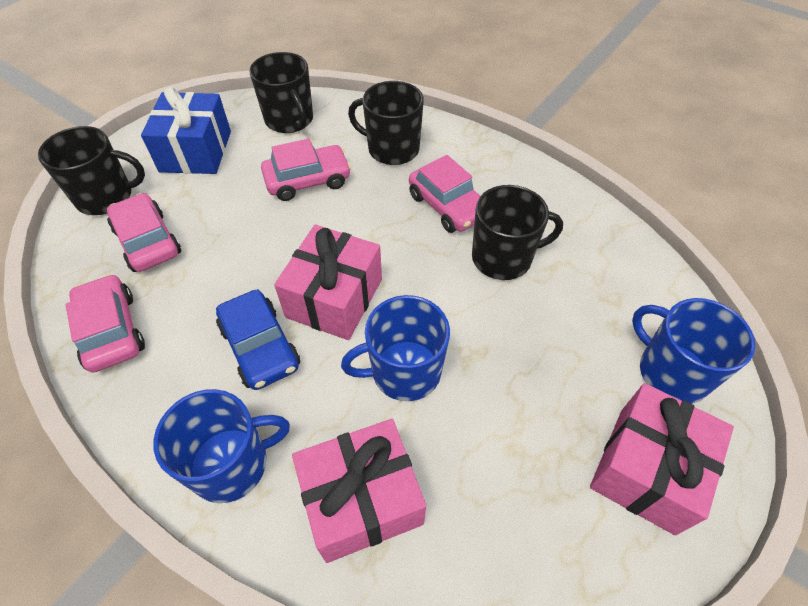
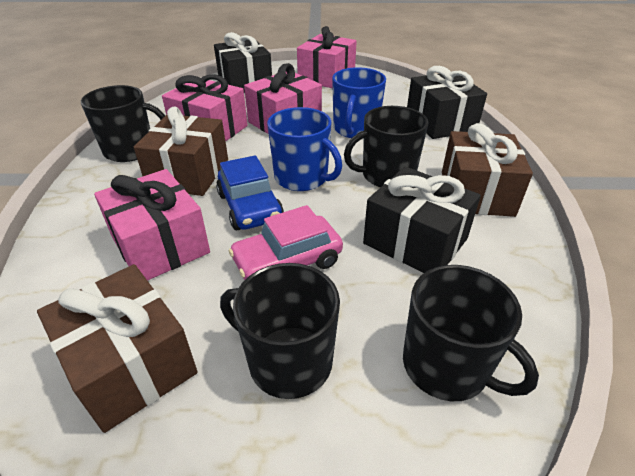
black gift: 0 -> 3
blue gift: 1 -> 0
blue mug: 3 -> 2
brown gift: 0 -> 3
pink car: 4 -> 1
pink gift: 3 -> 4

